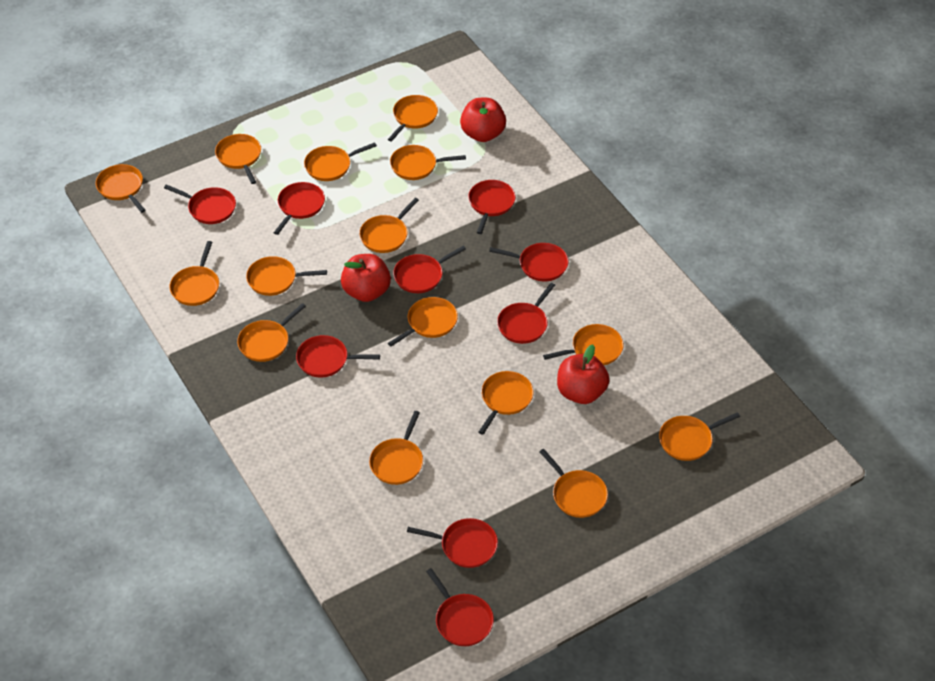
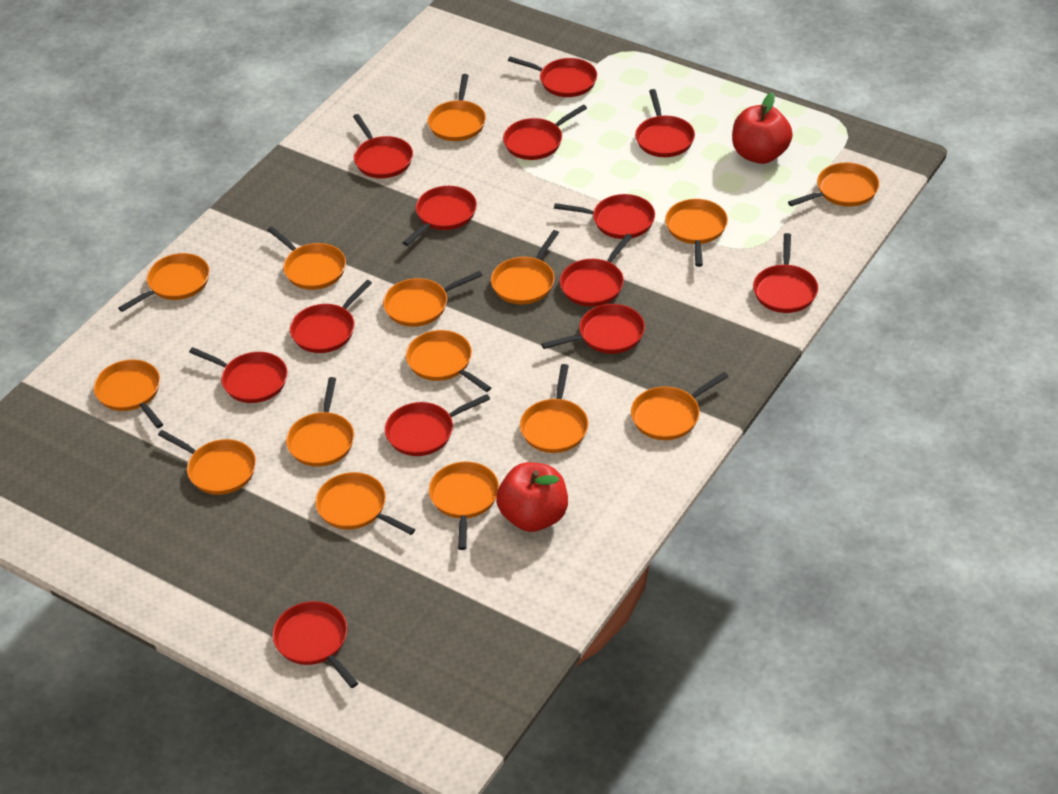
red apple: 3 -> 2
red pan: 9 -> 13

